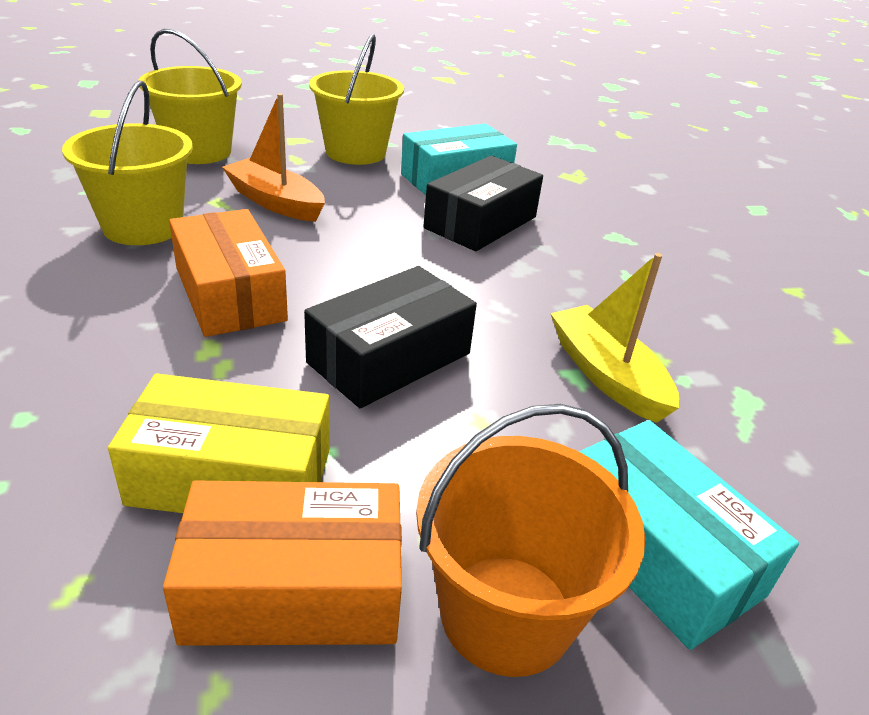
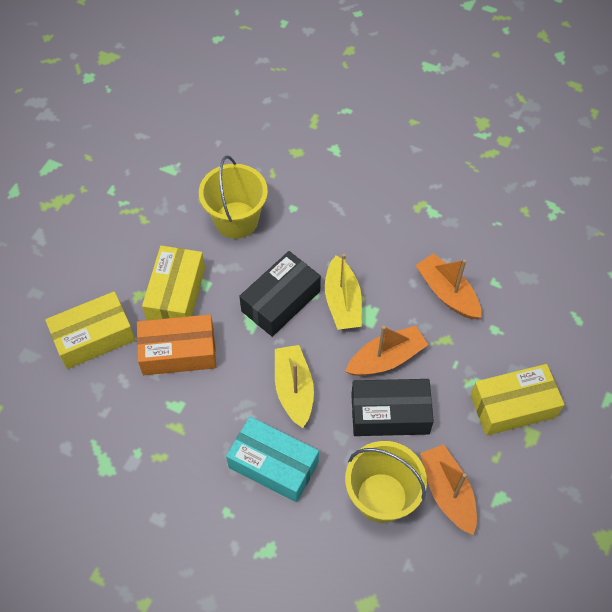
orange boat: 1 -> 3
orange box: 2 -> 1
orange bucket: 1 -> 0
turquoise box: 2 -> 1
yellow boat: 1 -> 2
yellow box: 1 -> 3
yellow bucket: 3 -> 2

